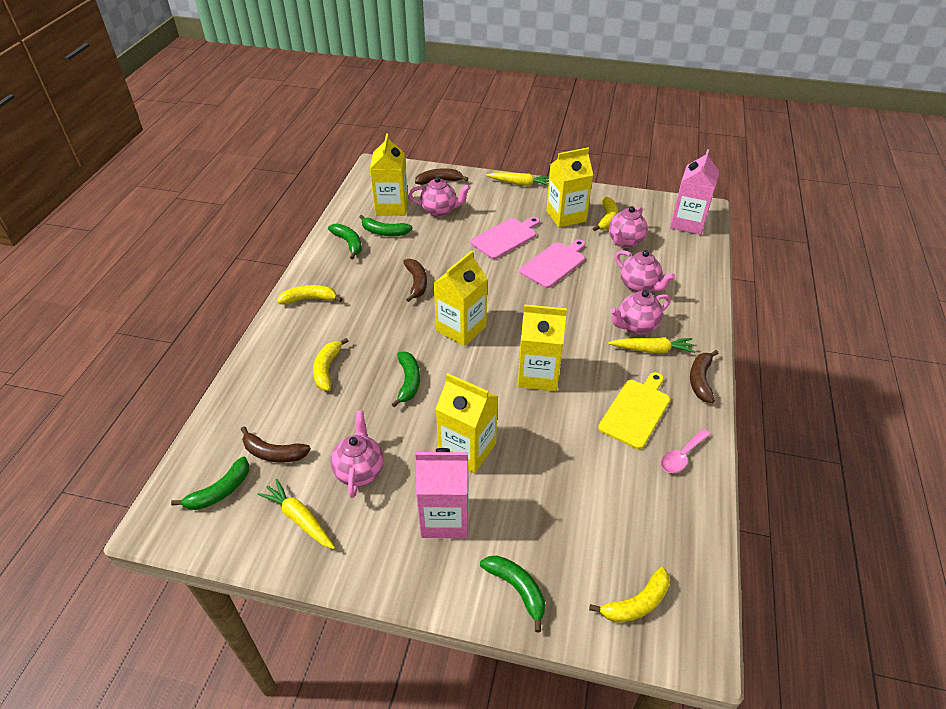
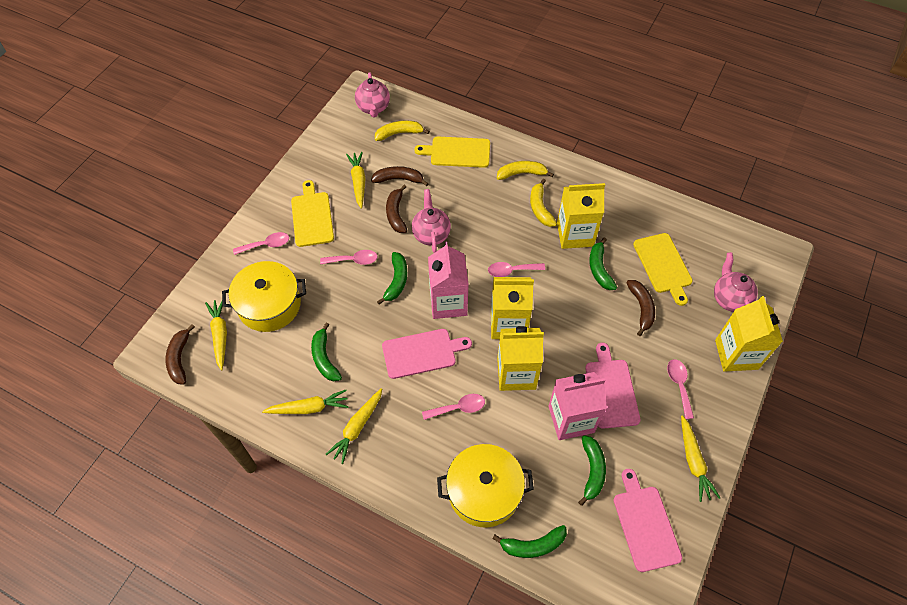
pink cutting board: 2 -> 3
pink spoon: 1 -> 5
pink teapot: 5 -> 3
yellow banana: 4 -> 3
yellow carrot: 3 -> 5
yellow carton: 5 -> 4
yellow cutting board: 1 -> 3
yellow pot: 0 -> 2

